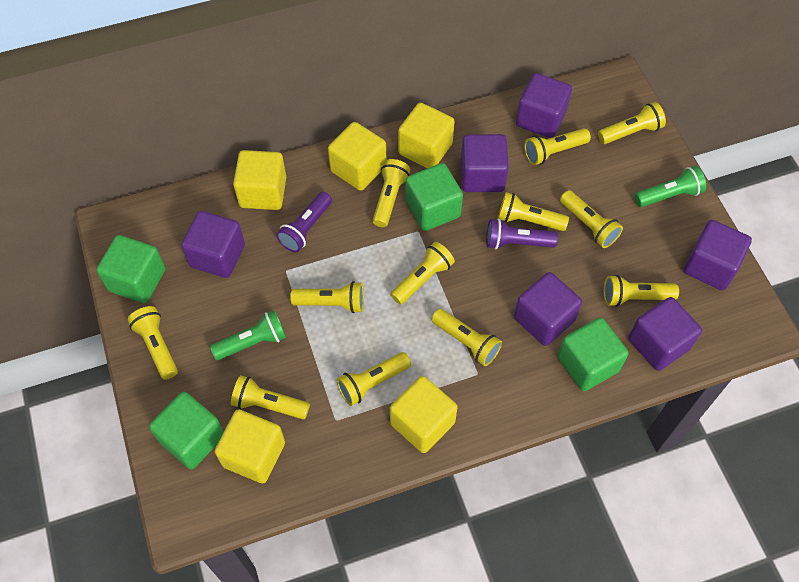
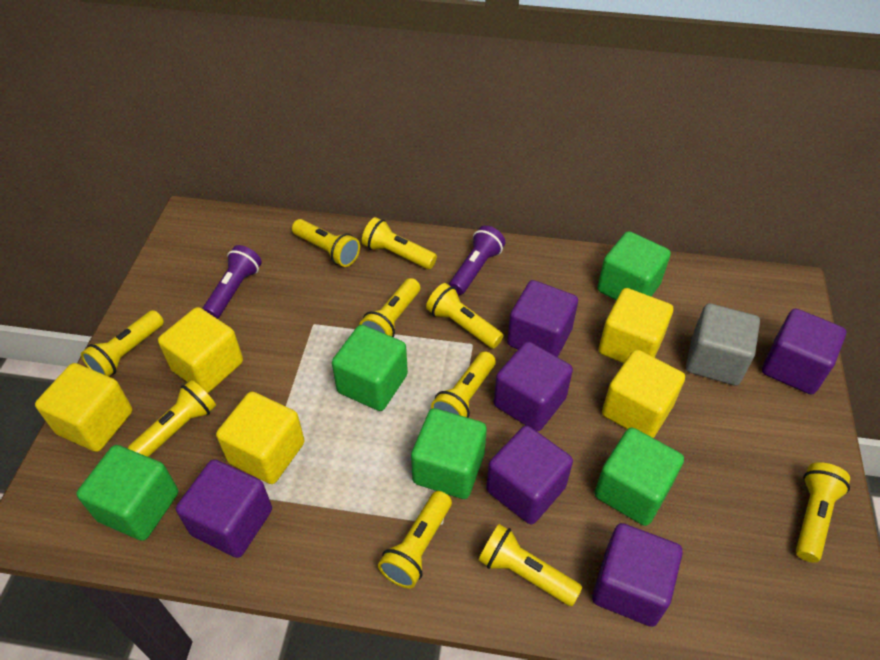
green cube: 4 -> 5
green flashlight: 2 -> 0
grey cube: 0 -> 1
yellow flashlight: 12 -> 10

